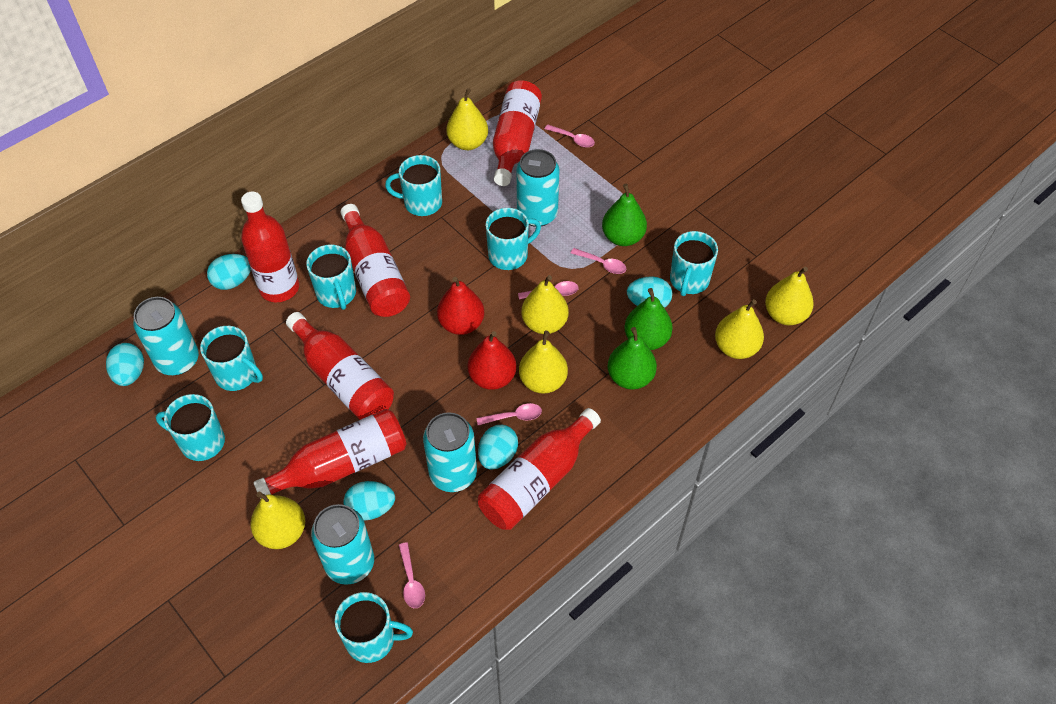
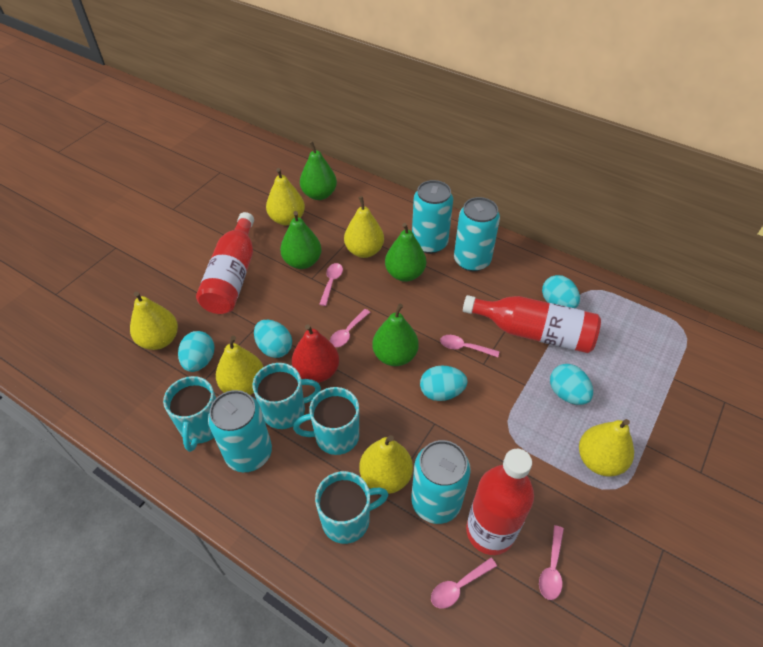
green pear: 3 -> 4
red bottle: 6 -> 3
red pear: 2 -> 1
turquoise mug: 7 -> 4

